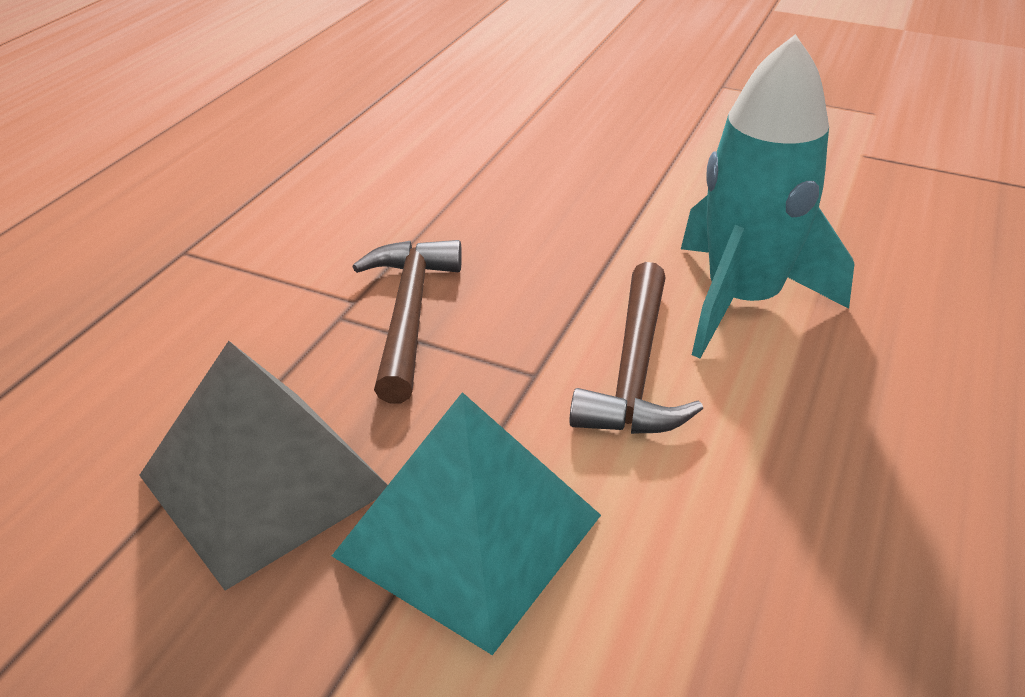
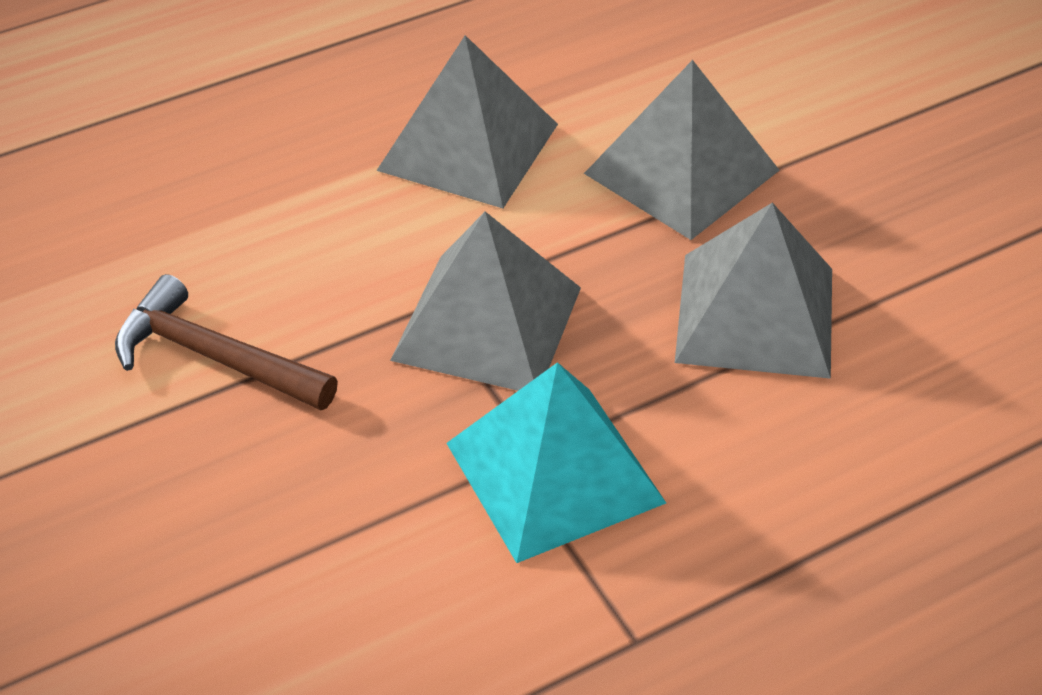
brown hammer: 2 -> 1
grey pyramid: 1 -> 4
turquoise rocket: 1 -> 0

